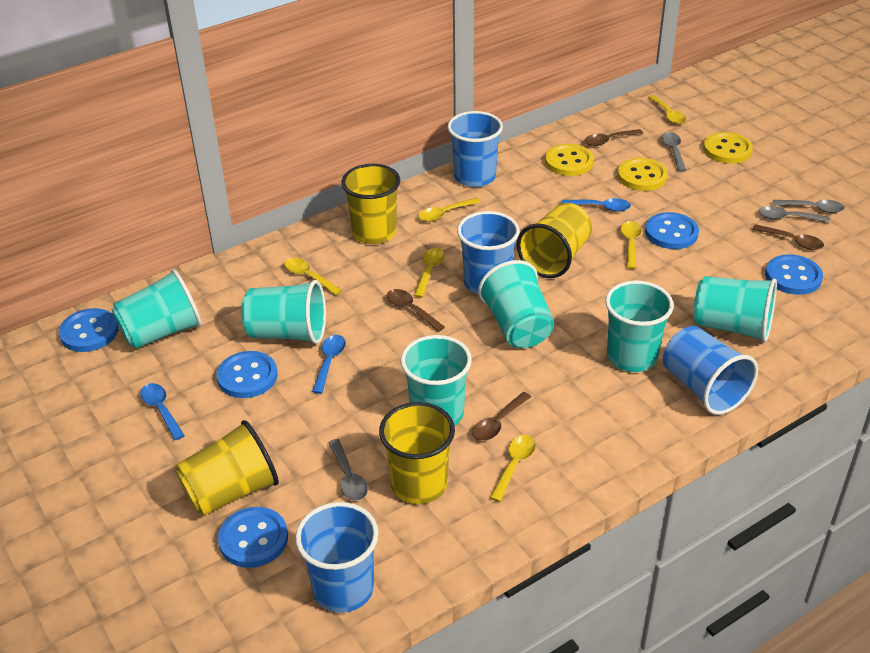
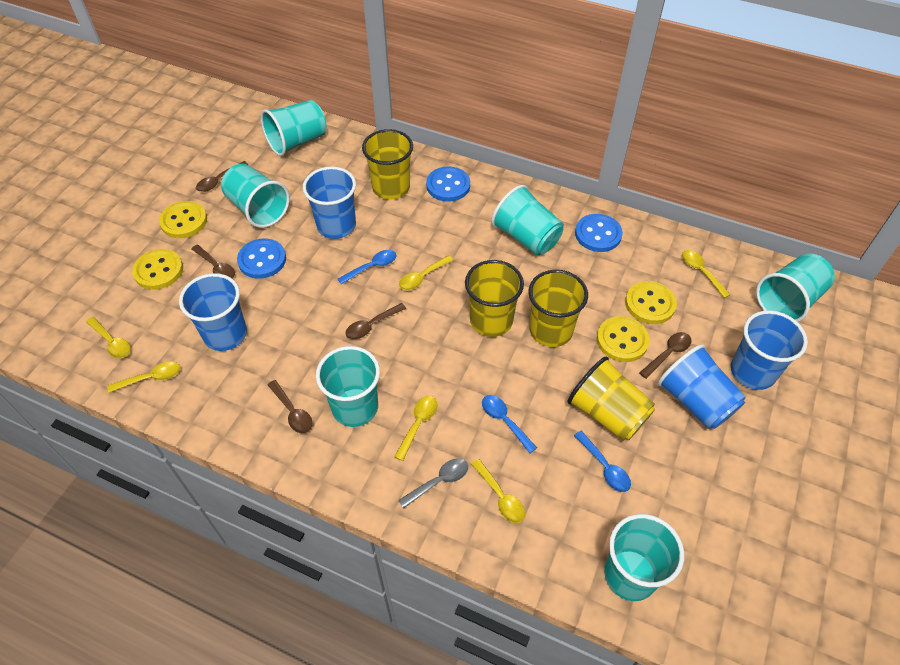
blue button: 5 -> 3
brown spoon: 4 -> 5
grey spoon: 4 -> 1
yellow button: 3 -> 4

